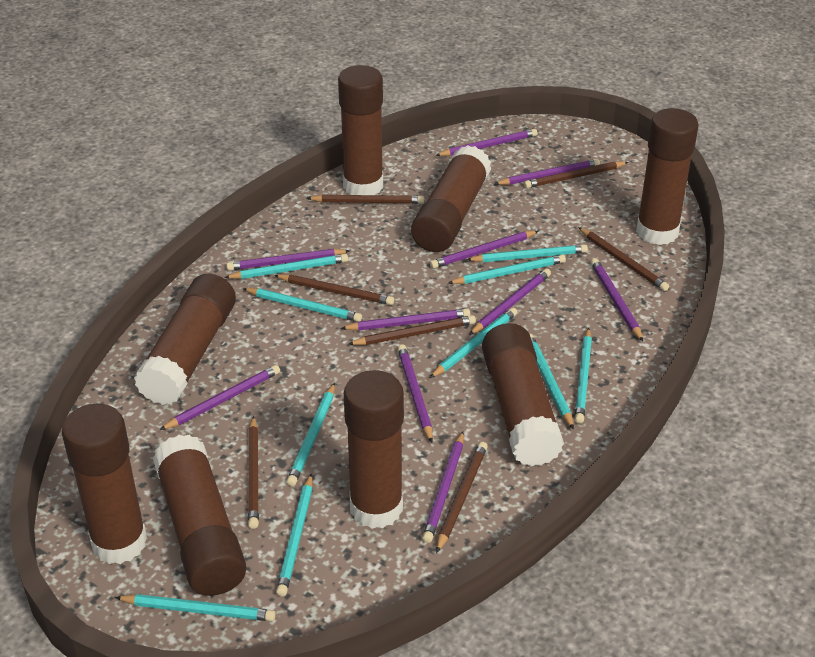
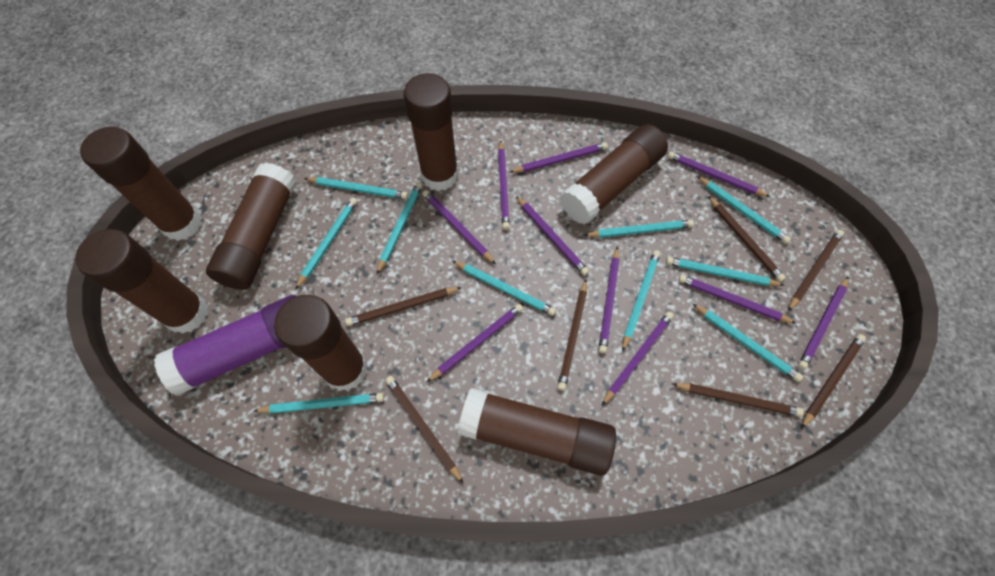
brown glue stick: 8 -> 7
purple glue stick: 0 -> 1

